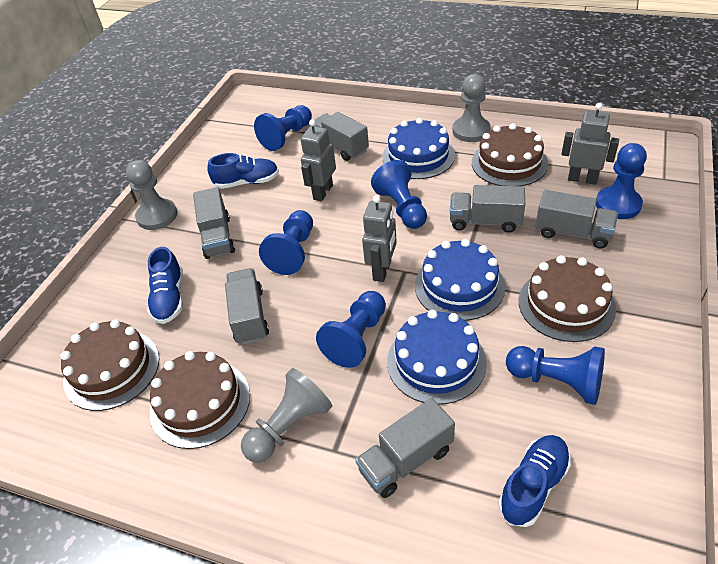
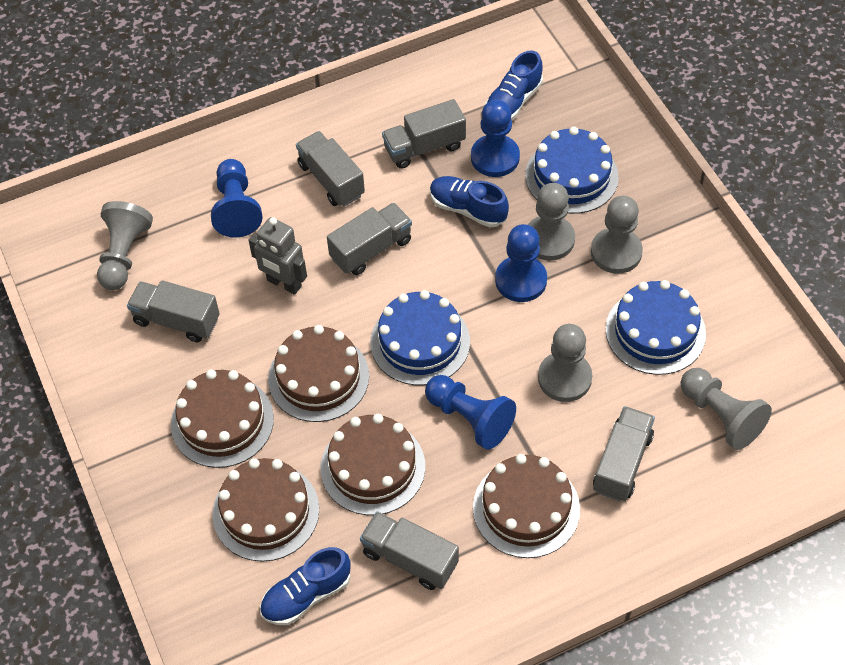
blue pawn: 6 -> 4
brown cake: 4 -> 5
grey pawn: 3 -> 5
grey robot: 3 -> 1

